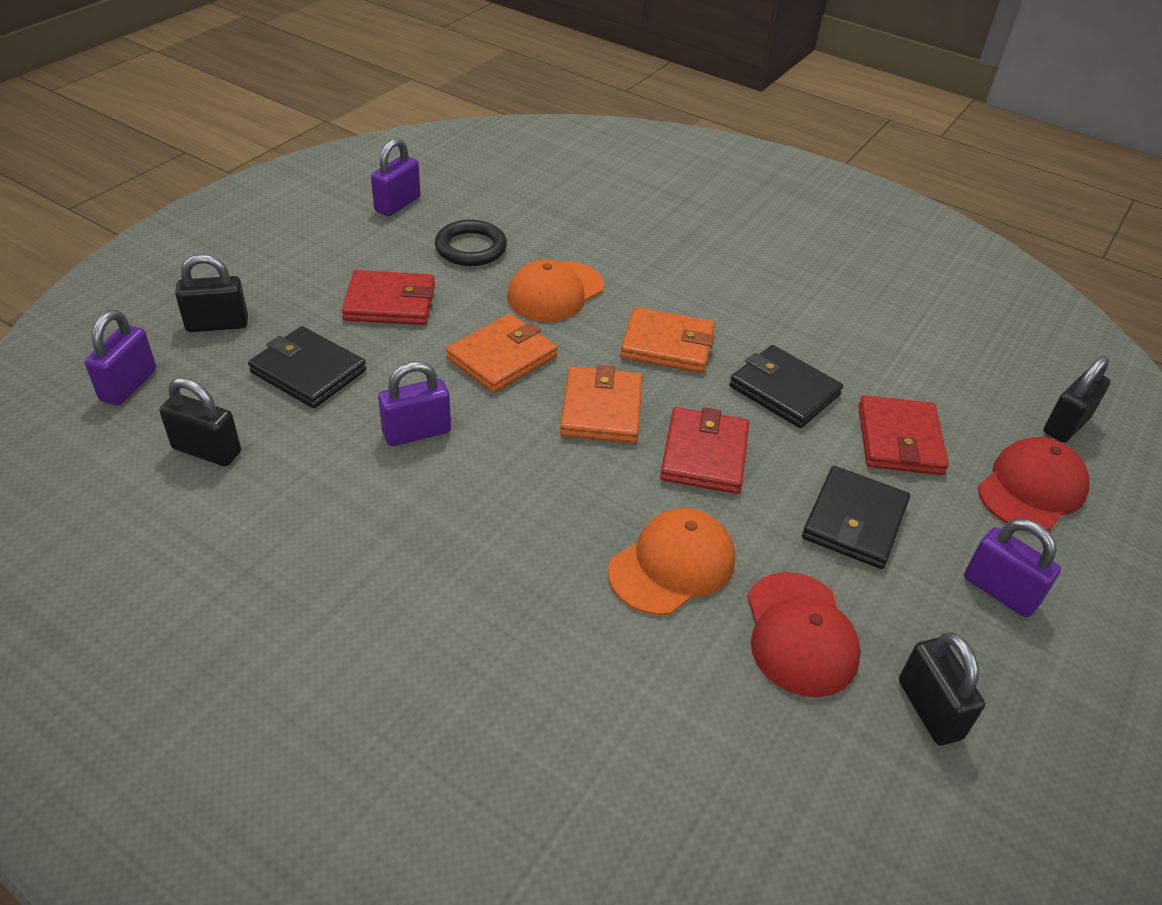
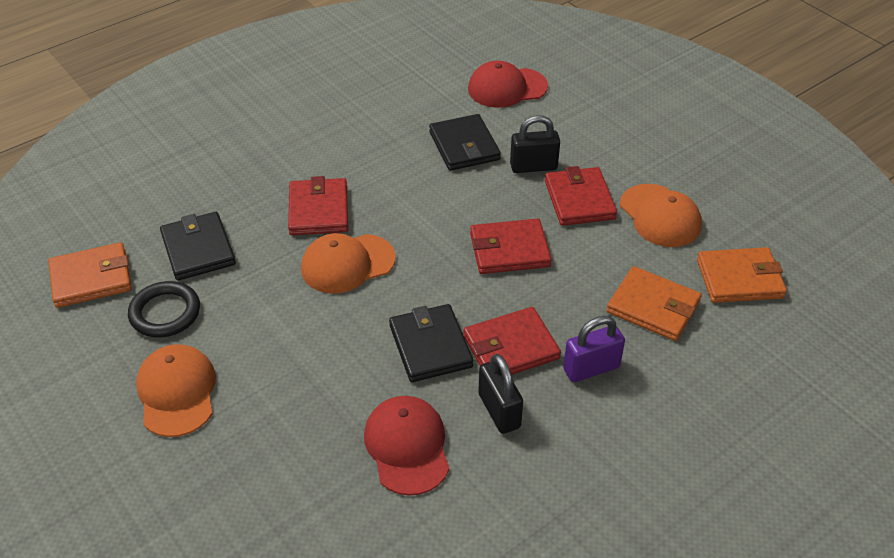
black padlock: 4 -> 2
orange cap: 2 -> 3
purple padlock: 4 -> 1
red wallet: 3 -> 4

